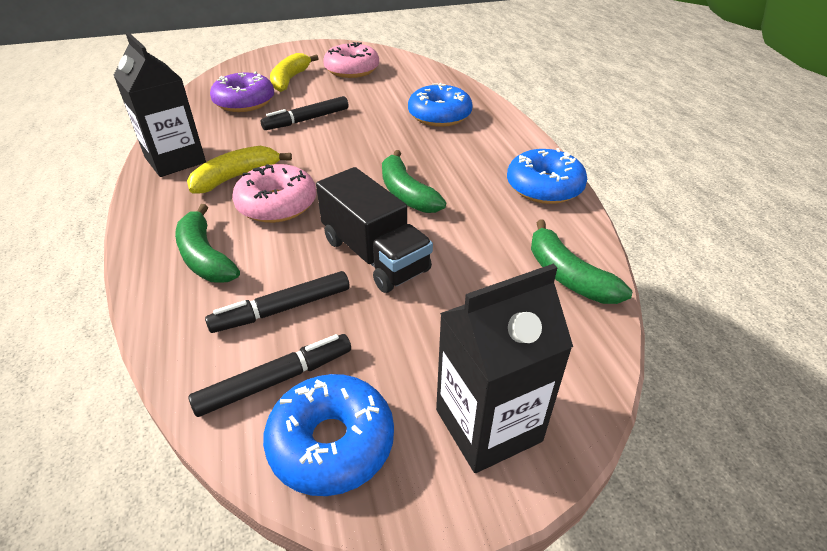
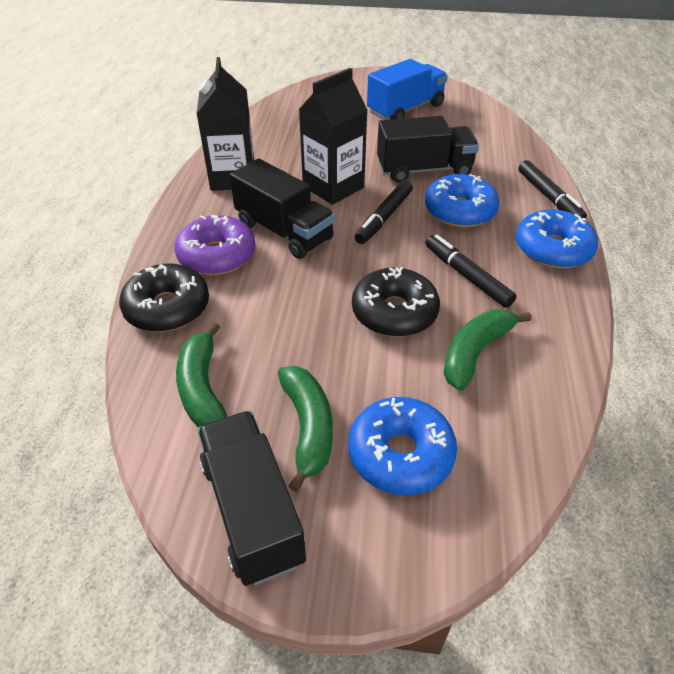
black donut: 0 -> 2
black truck: 1 -> 3
blue truck: 0 -> 1
pink donut: 2 -> 0
yellow banana: 2 -> 0

